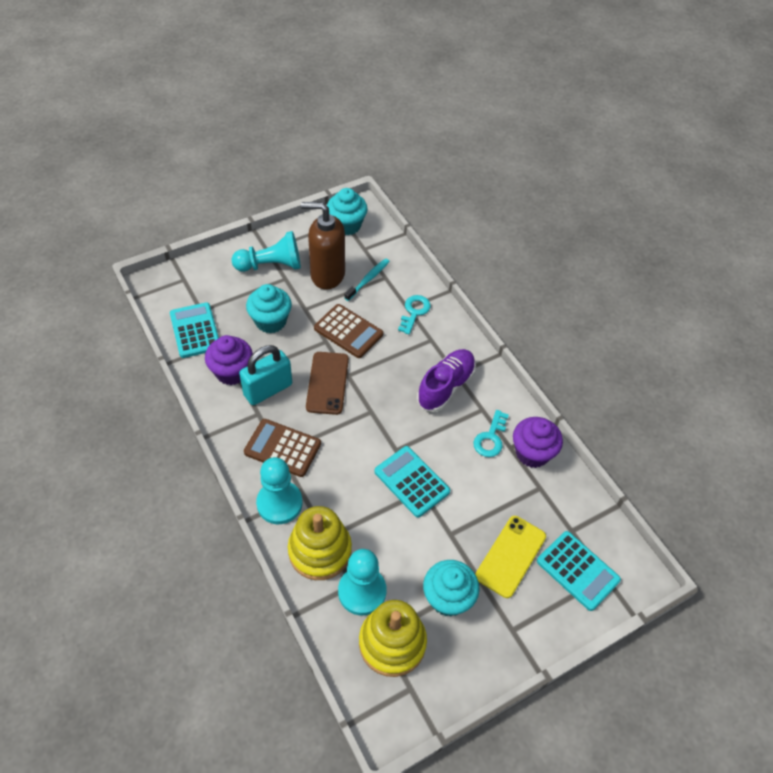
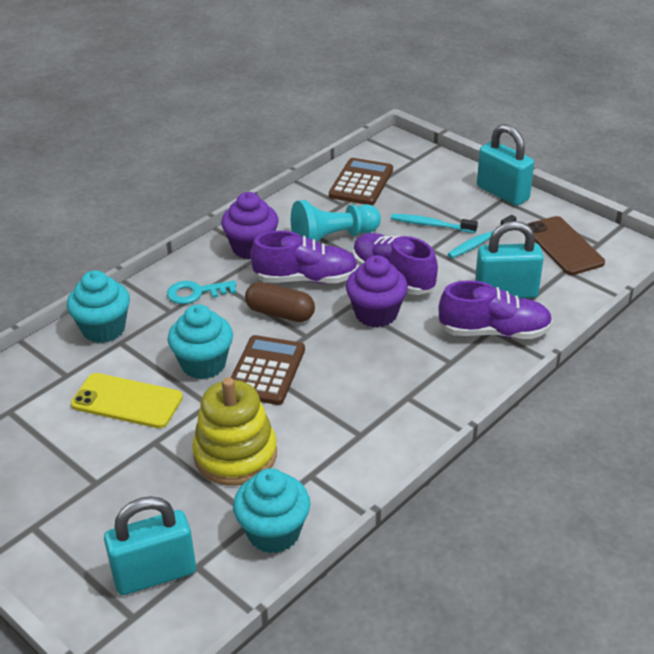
brown capsule: 0 -> 1
brown soap dispenser: 1 -> 0
purple shoe: 1 -> 3
turquoise calculator: 3 -> 0
turquoise key: 2 -> 1
turquoise padlock: 1 -> 3
turquoise pawn: 3 -> 1
turquoise toothbrush: 1 -> 2
yellow stacking toy: 2 -> 1

